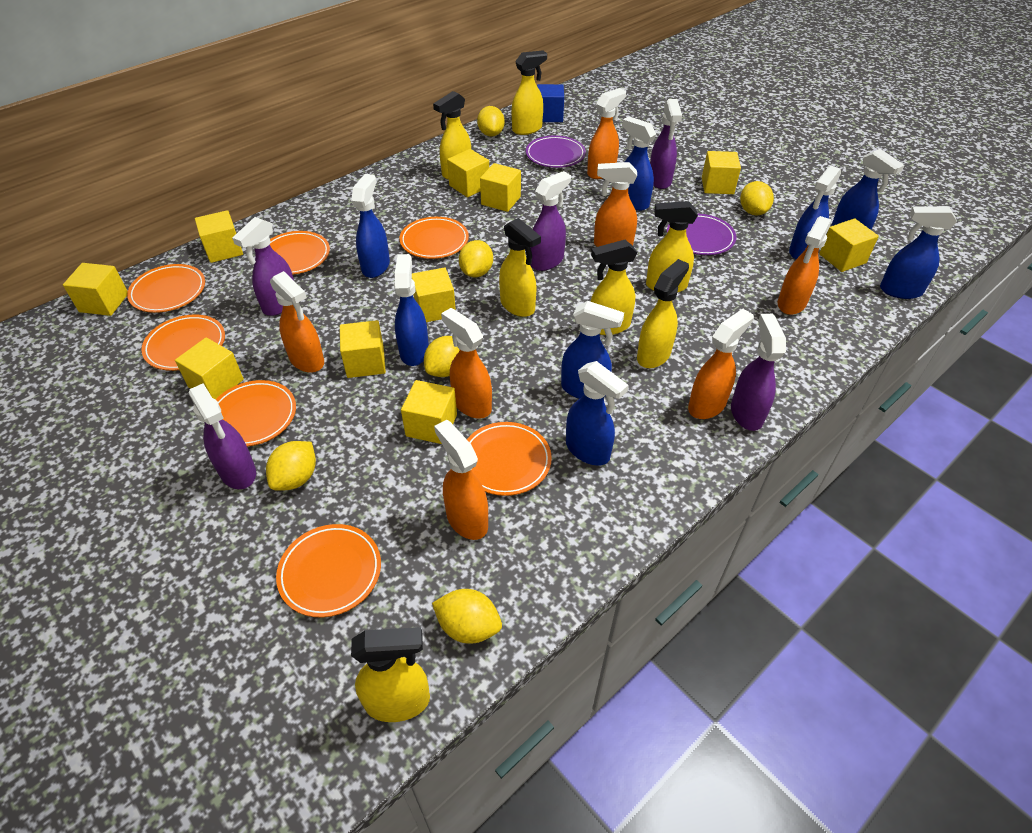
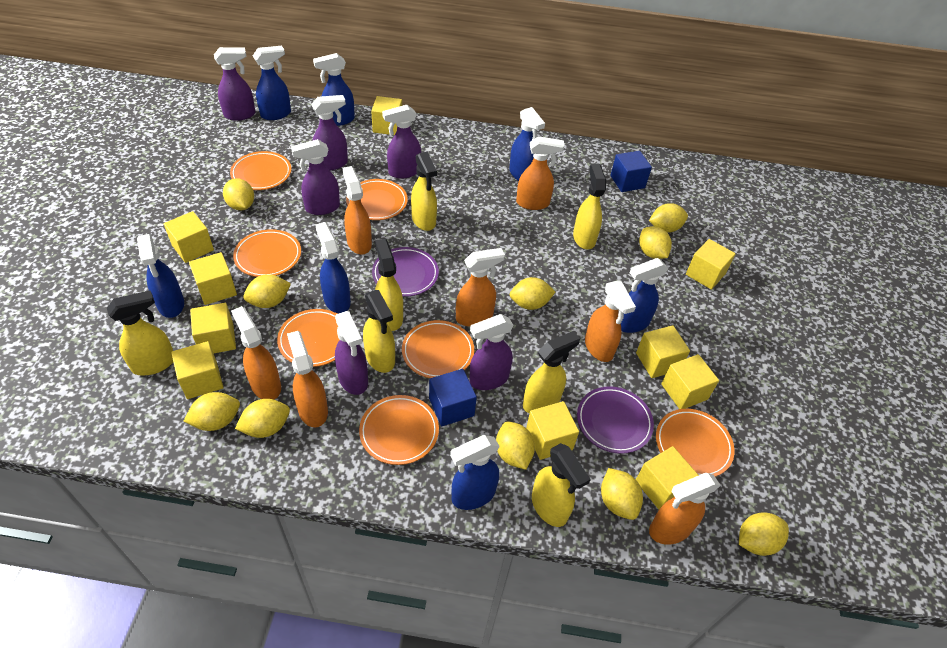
blue cube: 1 -> 2
blue spray bottle: 8 -> 7
purple spray bottle: 5 -> 6
yellow lemon: 6 -> 10

